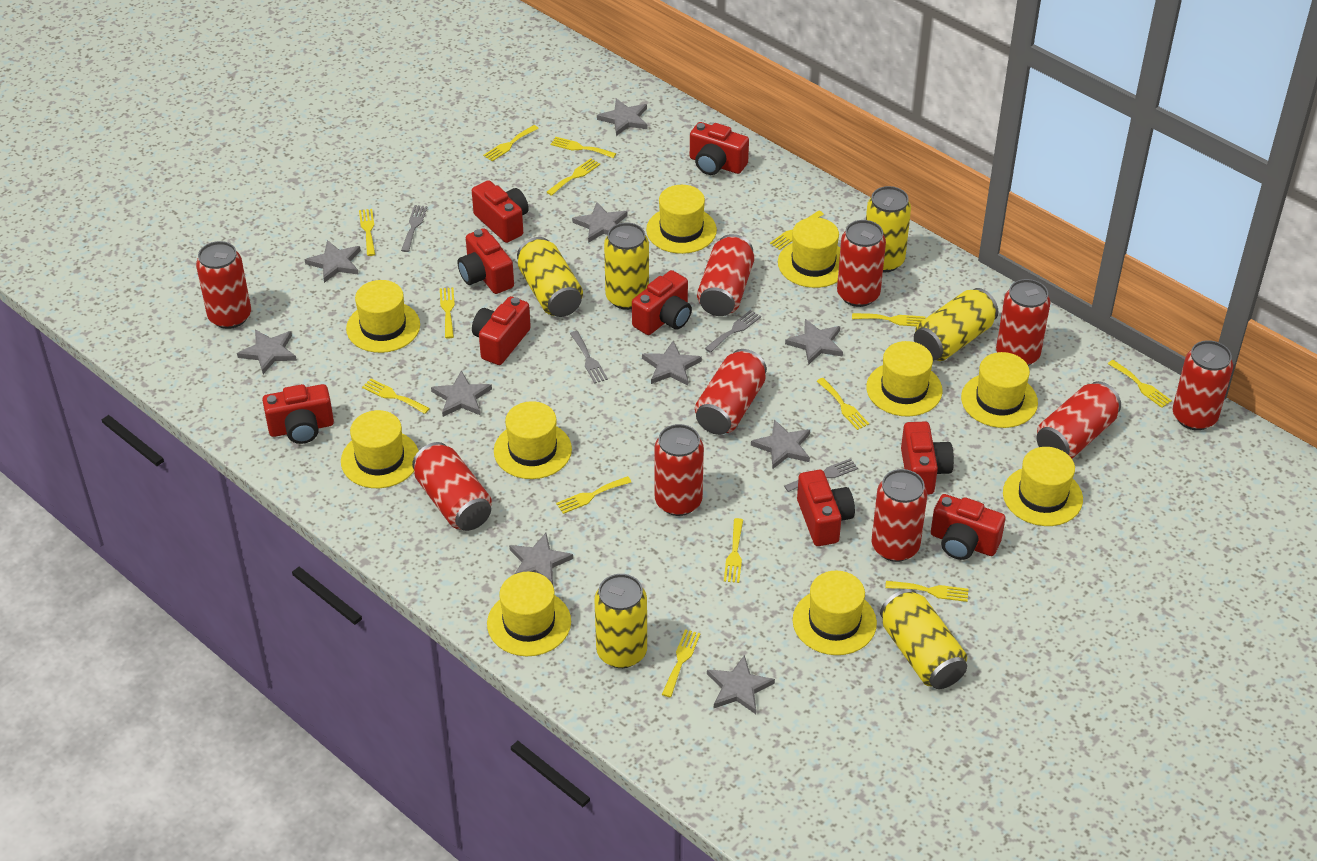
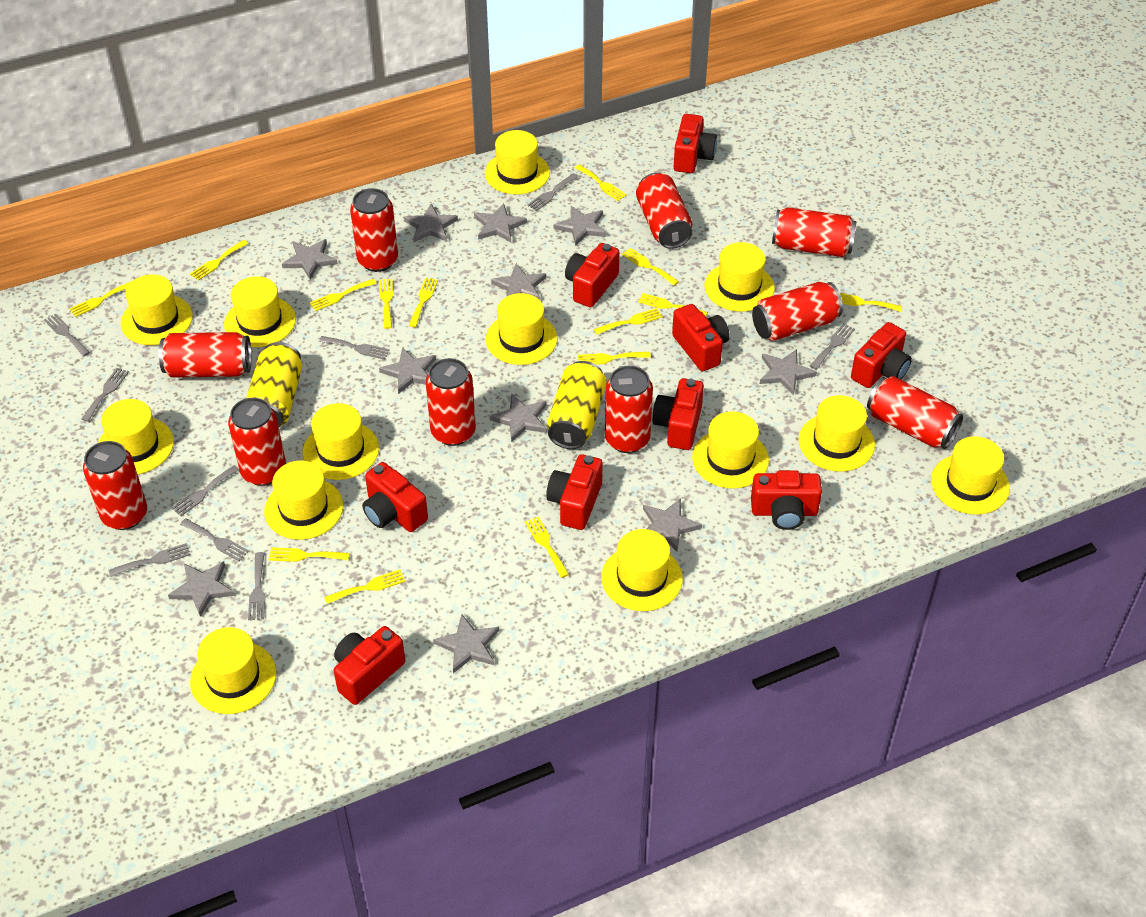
grey fork: 4 -> 9
grey star: 10 -> 11
yellow can: 6 -> 2
yellow hat: 10 -> 13

